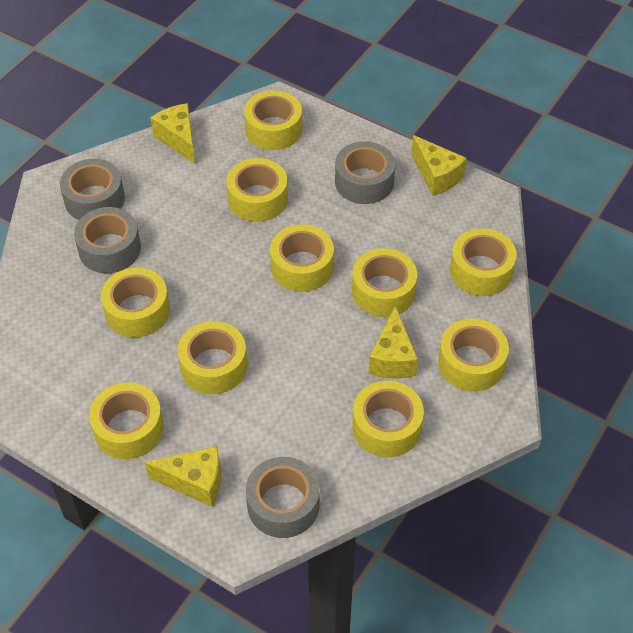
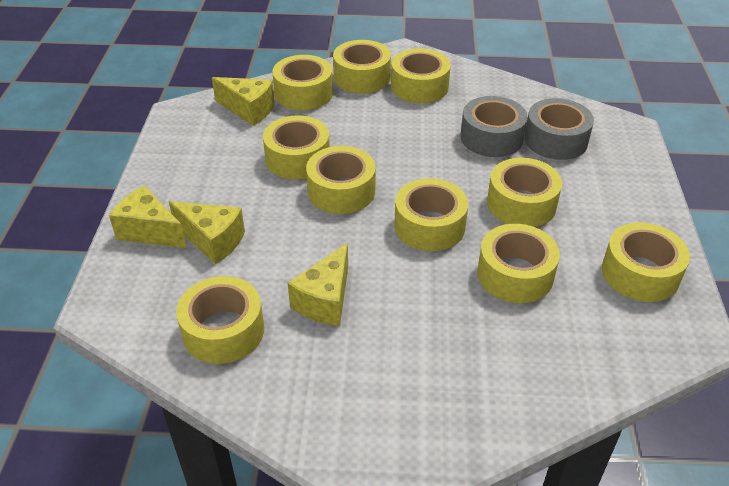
grey tape: 4 -> 2

